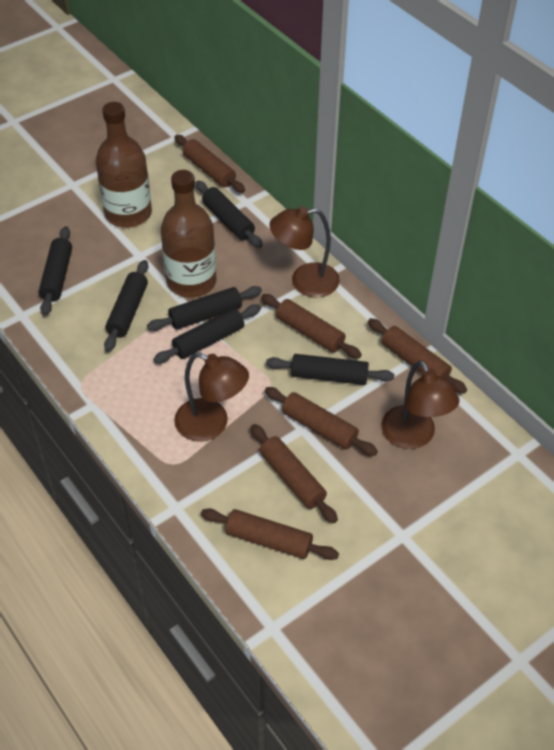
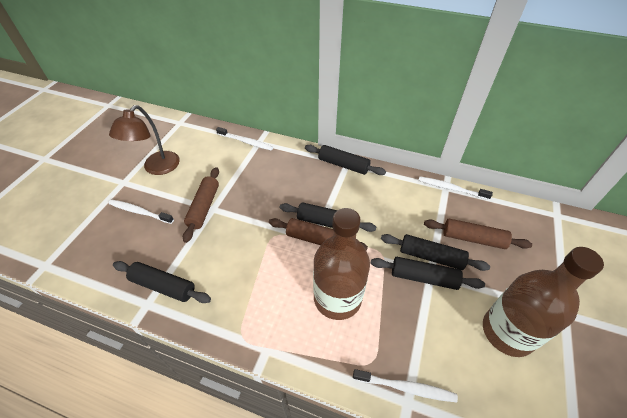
black rolling pin: 6 -> 5
brown lamp: 3 -> 1
brown rolling pin: 6 -> 3
white toothbrush: 0 -> 4

